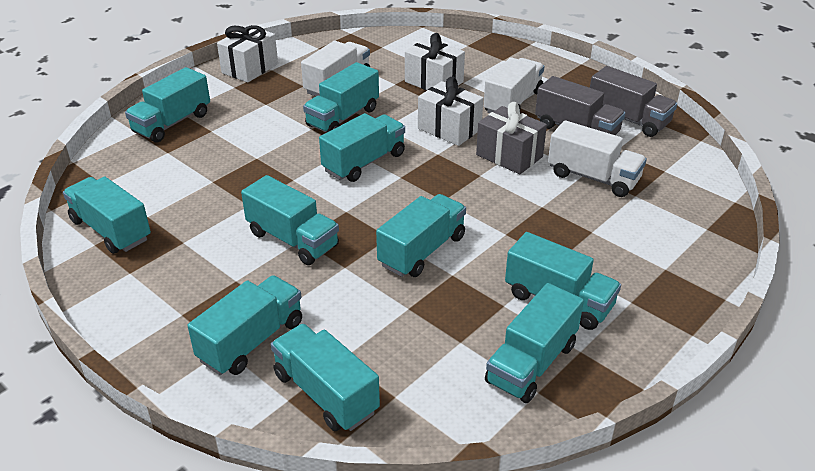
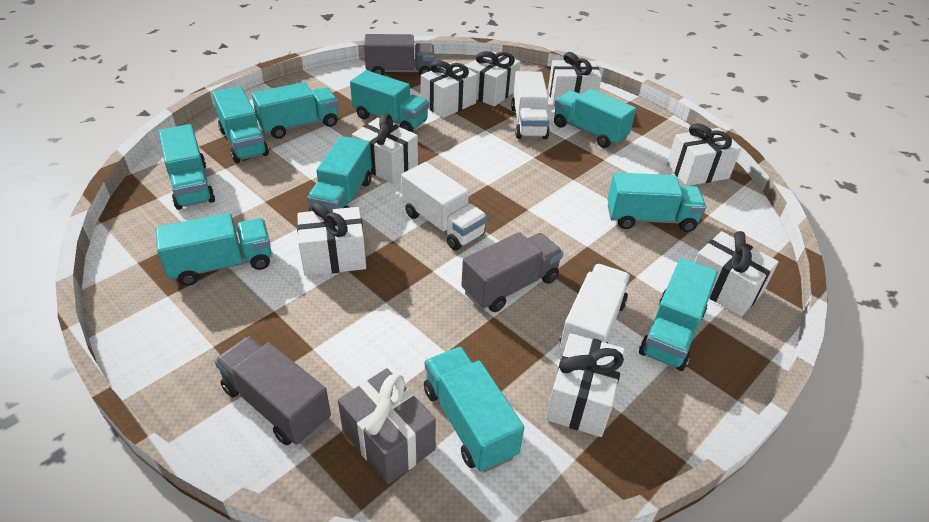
grey truck: 2 -> 3
white gift: 3 -> 8

